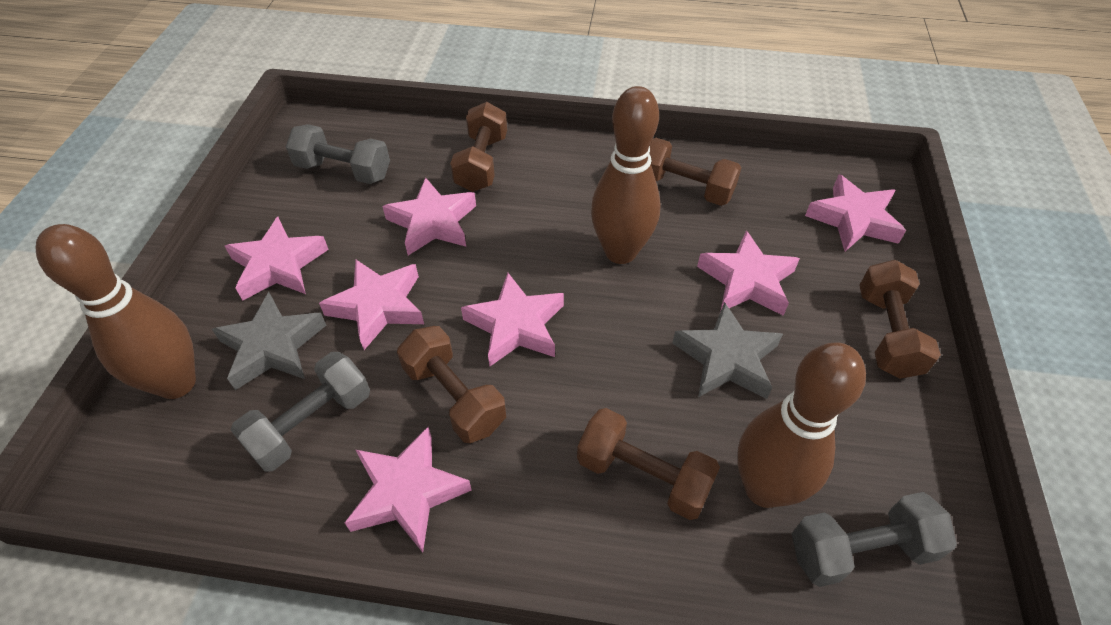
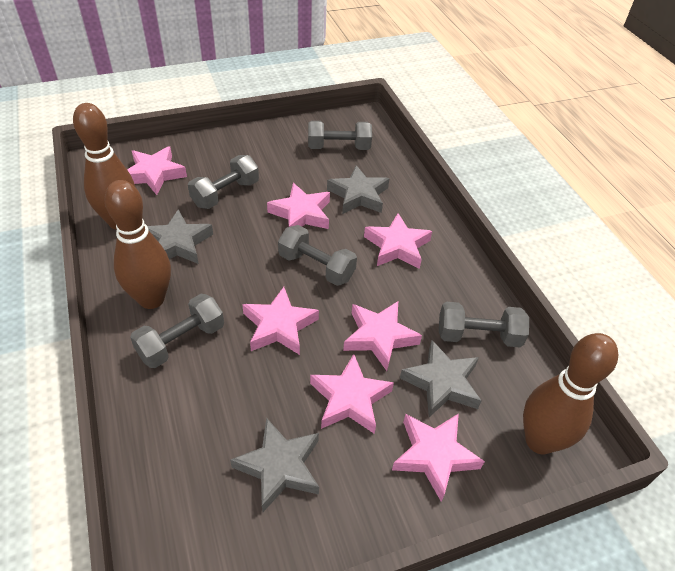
brown dumbbell: 5 -> 0
grey dumbbell: 3 -> 5
grey star: 2 -> 4

